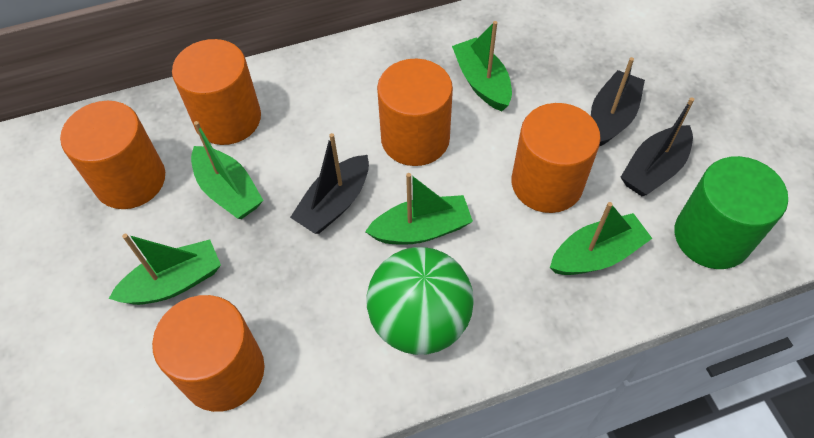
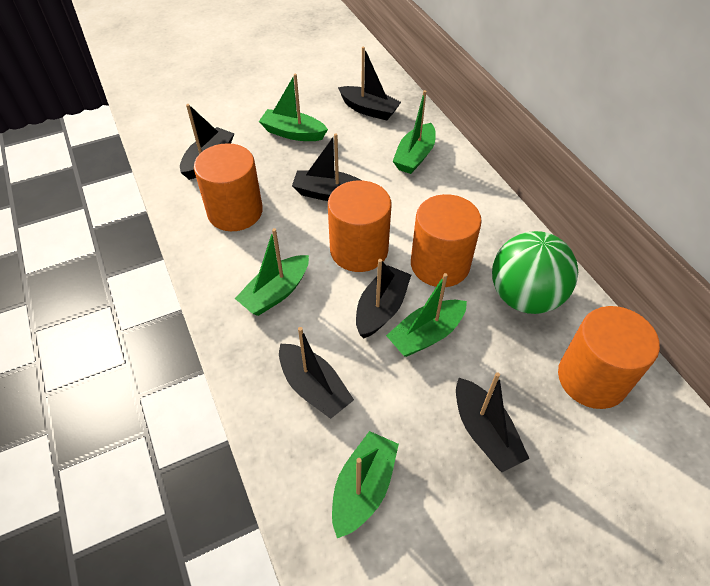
black boat: 3 -> 6
green cylinder: 1 -> 0
orange cylinder: 5 -> 4

